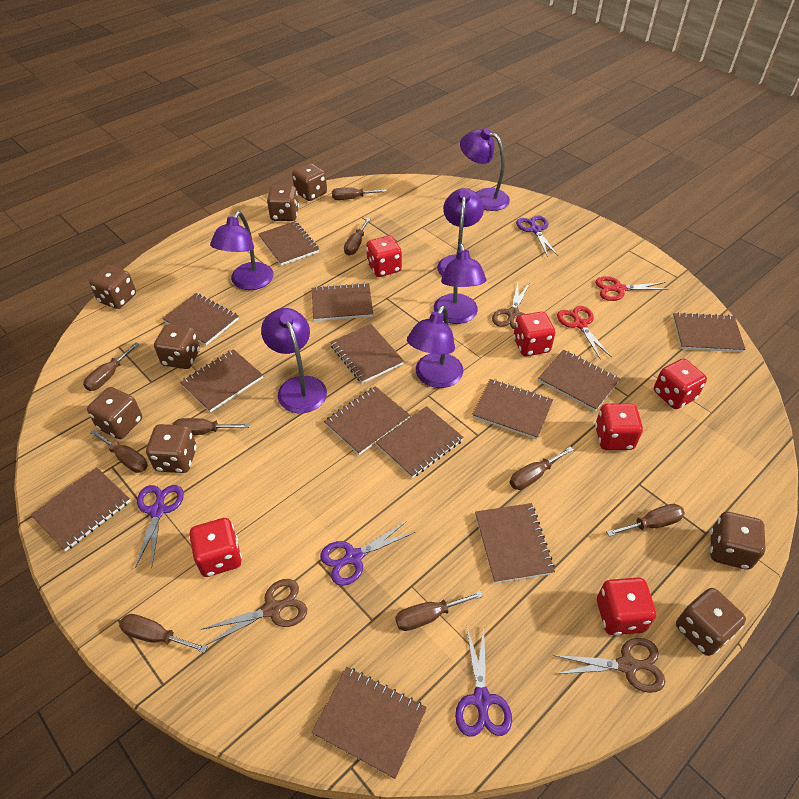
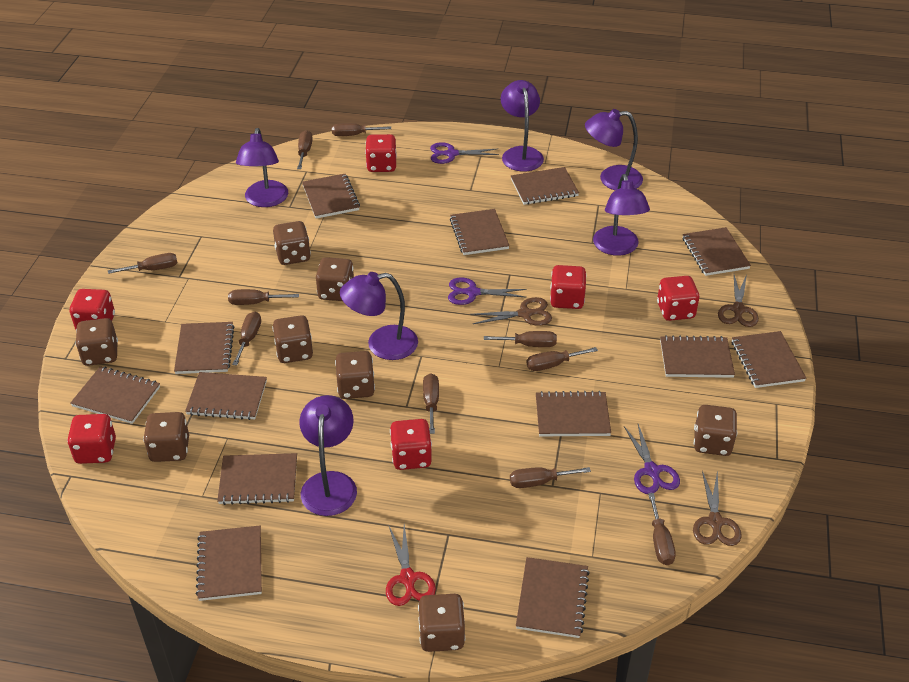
brown screwdriver: 9 -> 10
purple scissors: 4 -> 3
red scissors: 2 -> 1

